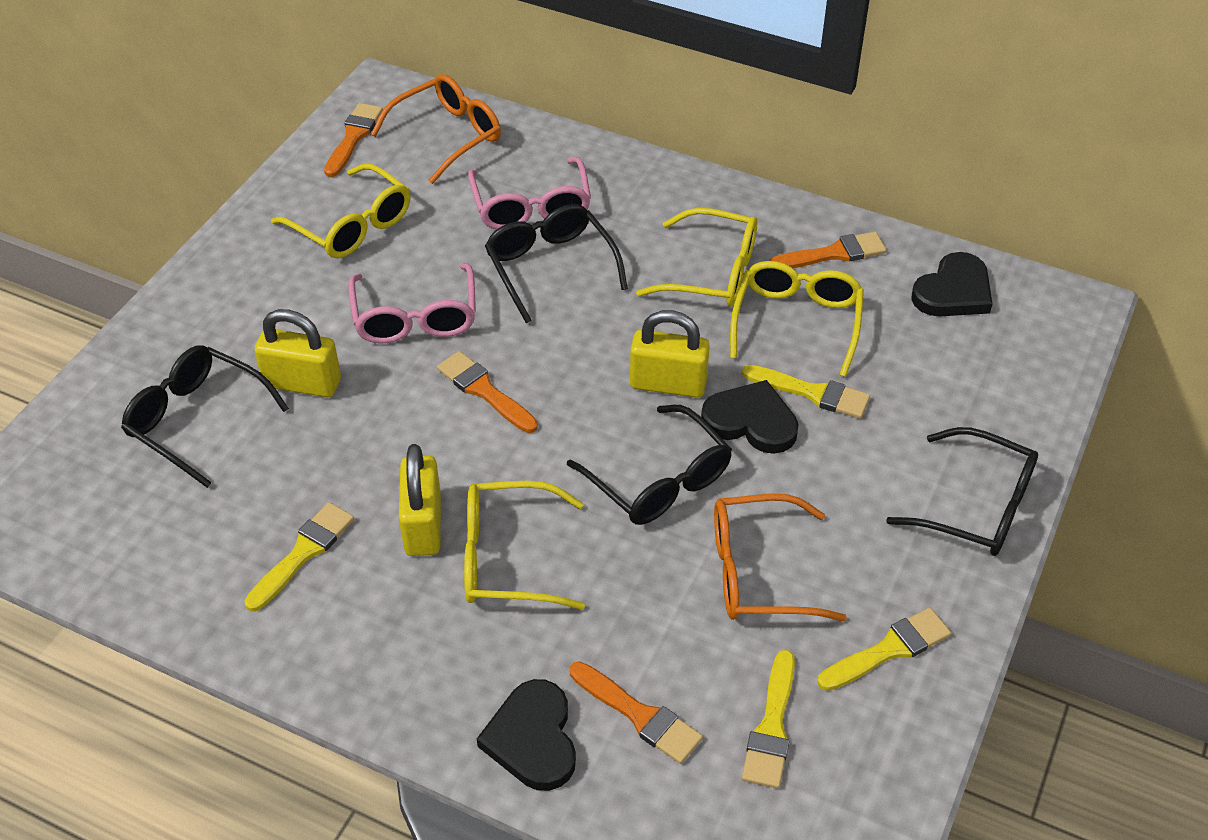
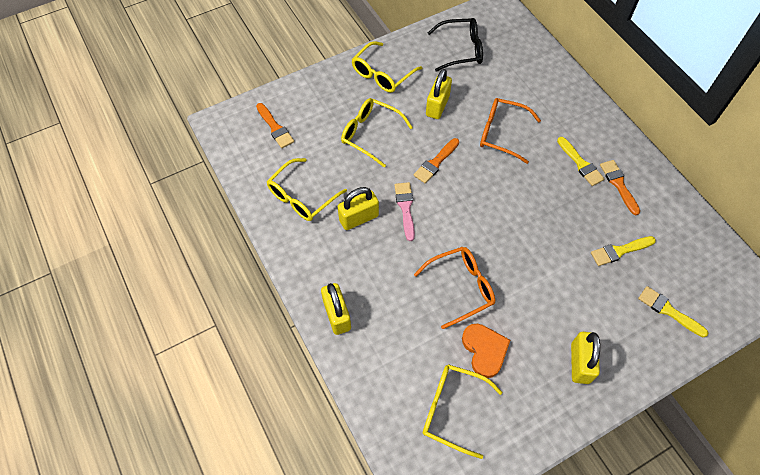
black glasses: 4 -> 1
black heart: 3 -> 0
orange brush: 4 -> 3
orange heart: 0 -> 1
pink brush: 0 -> 1
pink glasses: 2 -> 0
yellow brush: 4 -> 3
yellow padlock: 3 -> 4

